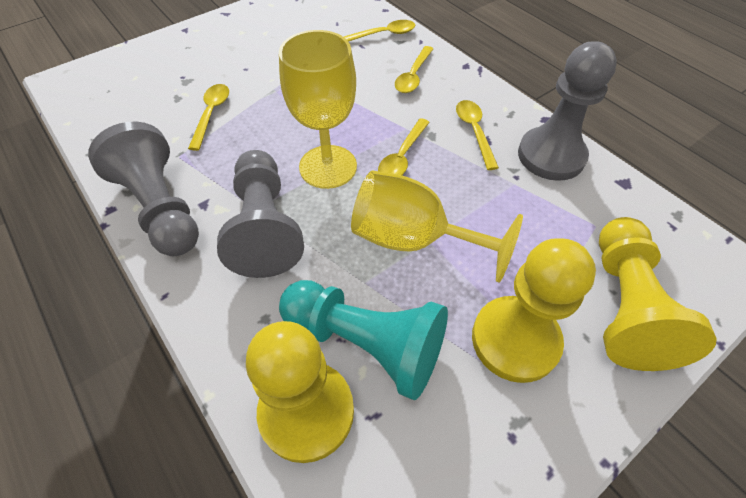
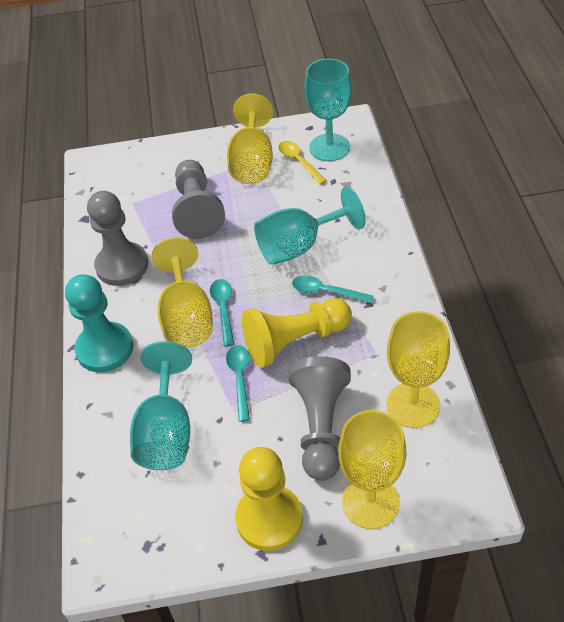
turquoise goblet: 0 -> 3
turquoise spoon: 0 -> 3
yellow goblet: 2 -> 4
yellow pawn: 3 -> 2
yellow spoon: 5 -> 1

